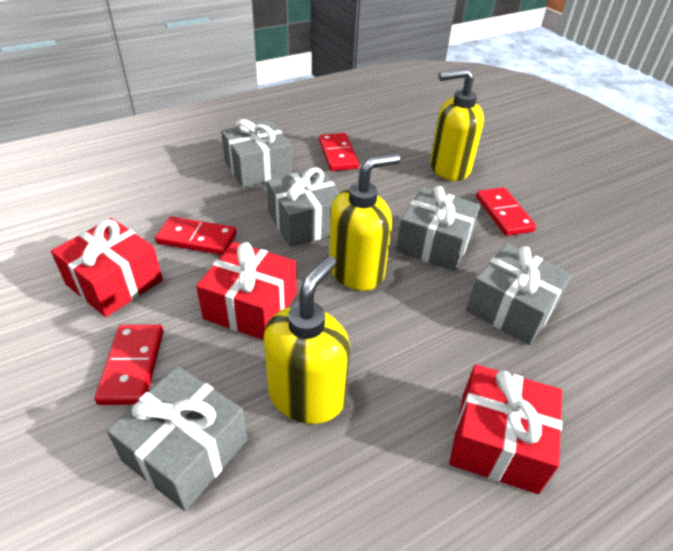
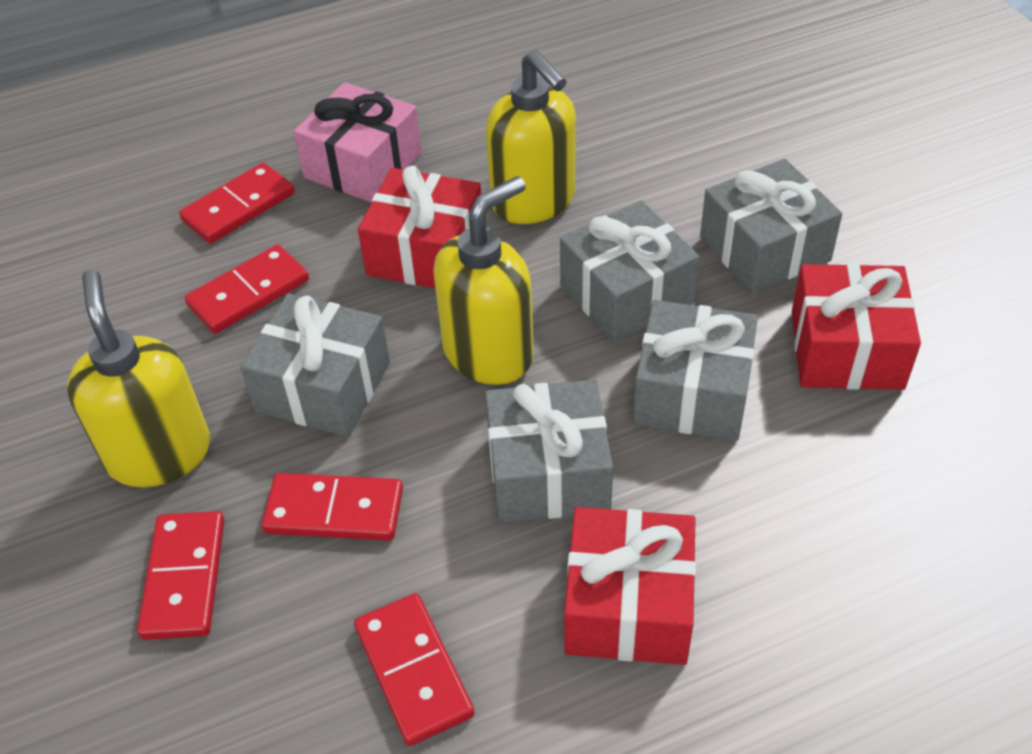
pink gift: 0 -> 1
red domino: 4 -> 5

